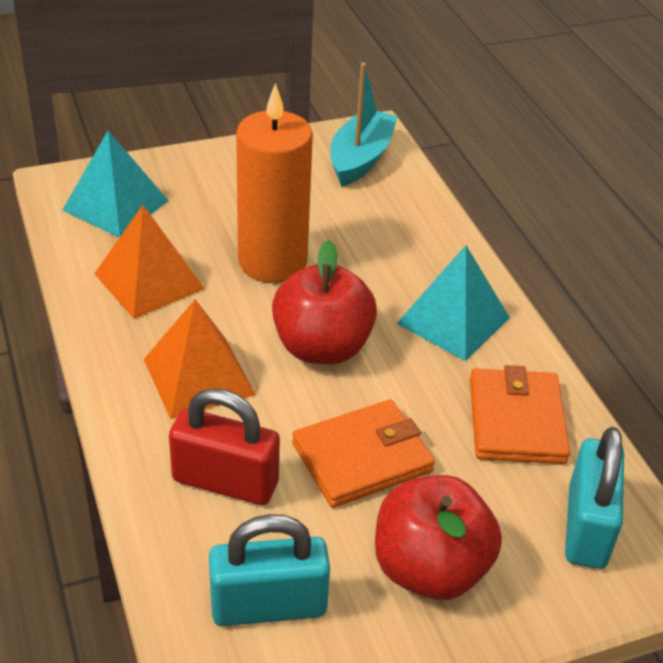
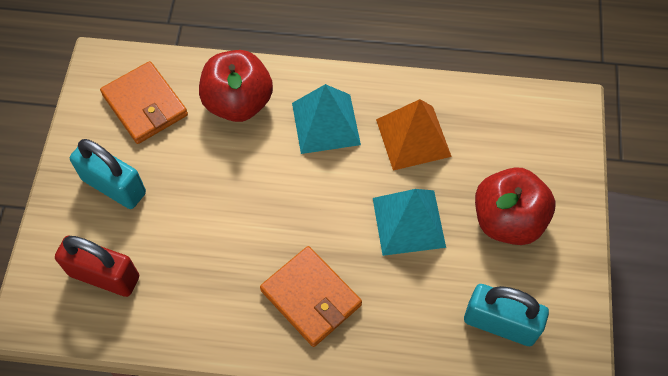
orange candle: 1 -> 0
orange pyramid: 2 -> 1
turquoise boat: 1 -> 0

